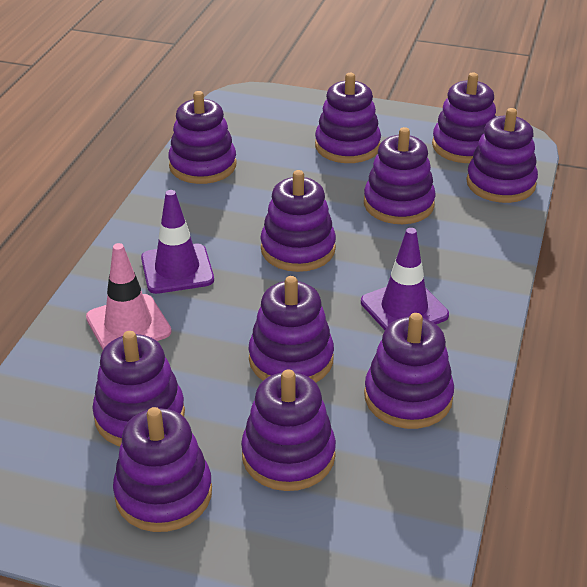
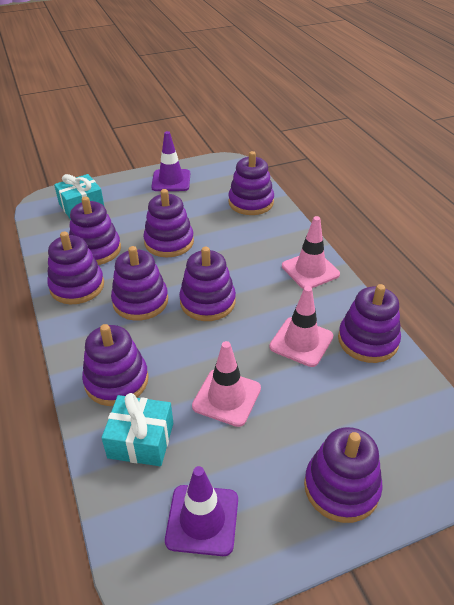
pink traffic cone: 1 -> 3
purple stacking toy: 11 -> 9
turquoise gift: 0 -> 2

